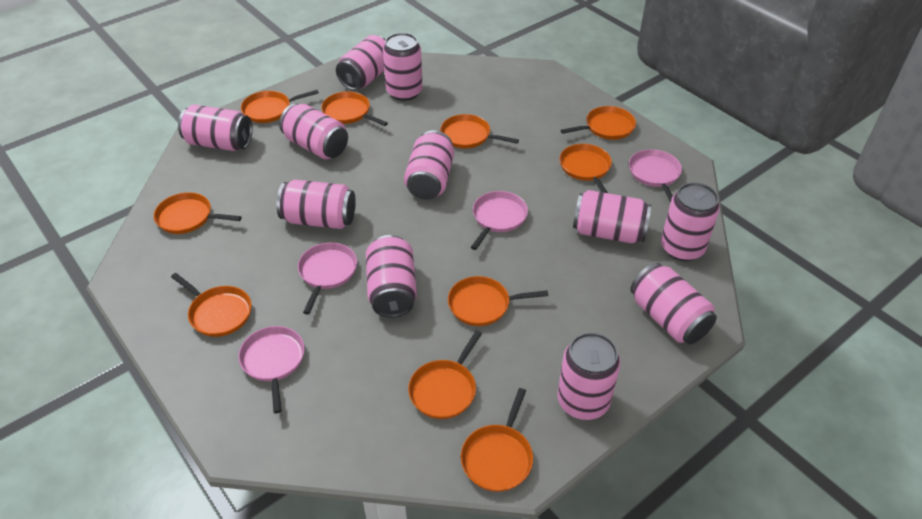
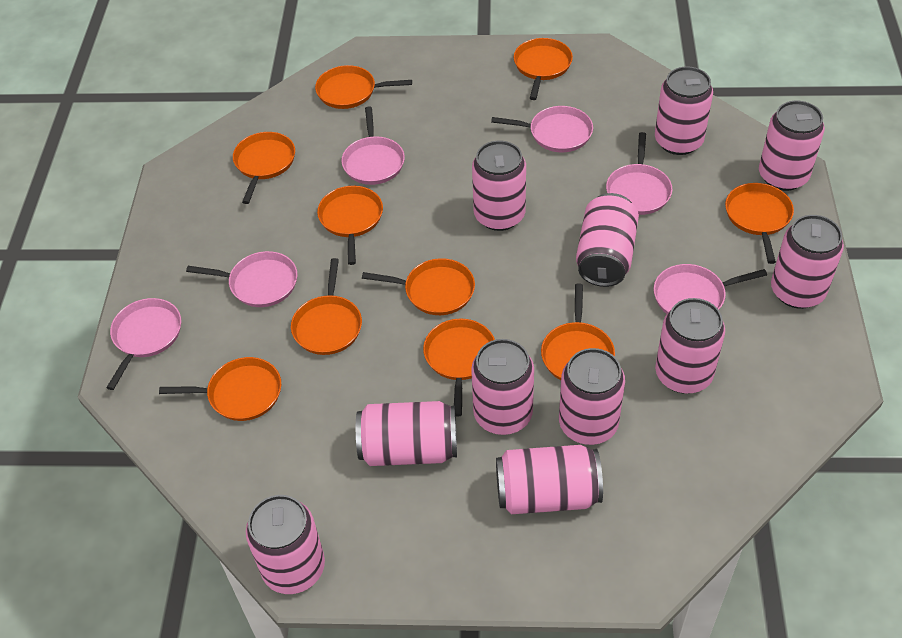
pink pan: 4 -> 6

